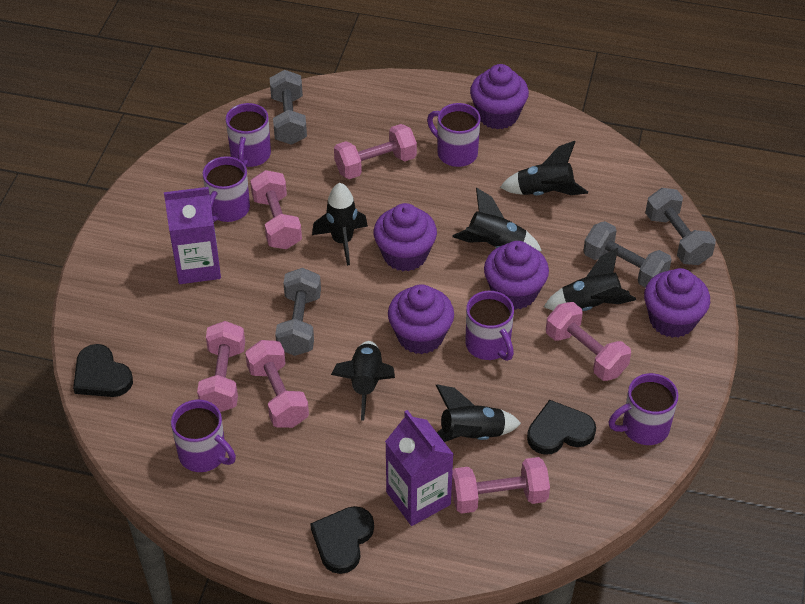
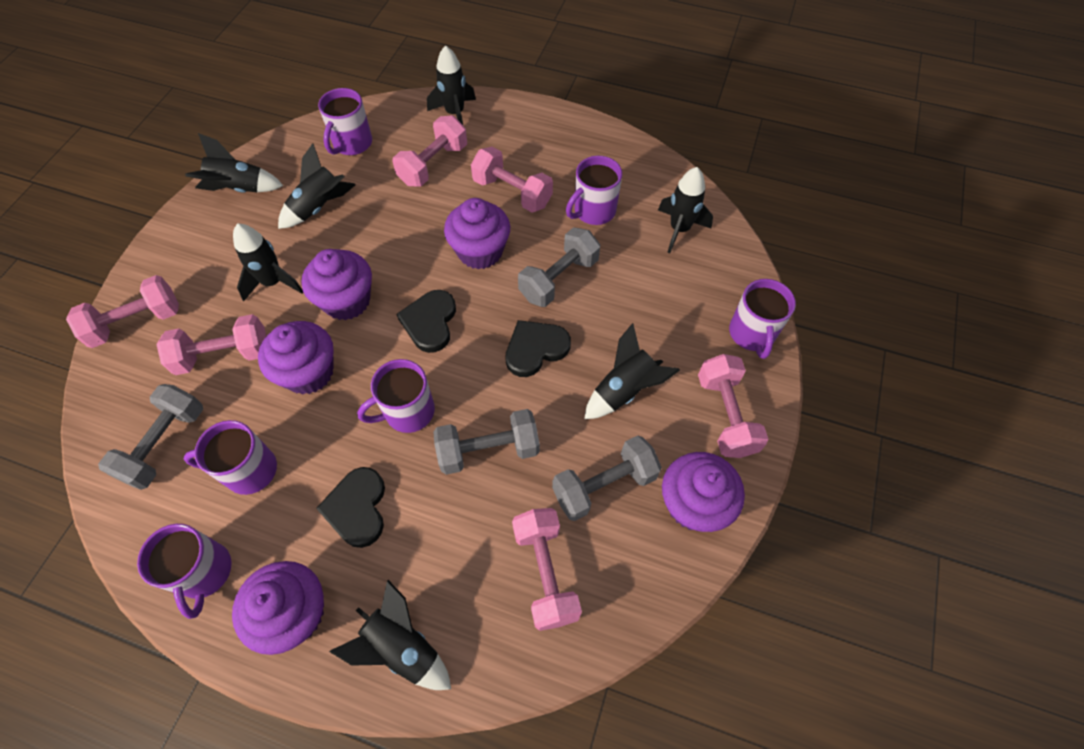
black rocket: 6 -> 7
purple carton: 2 -> 0

